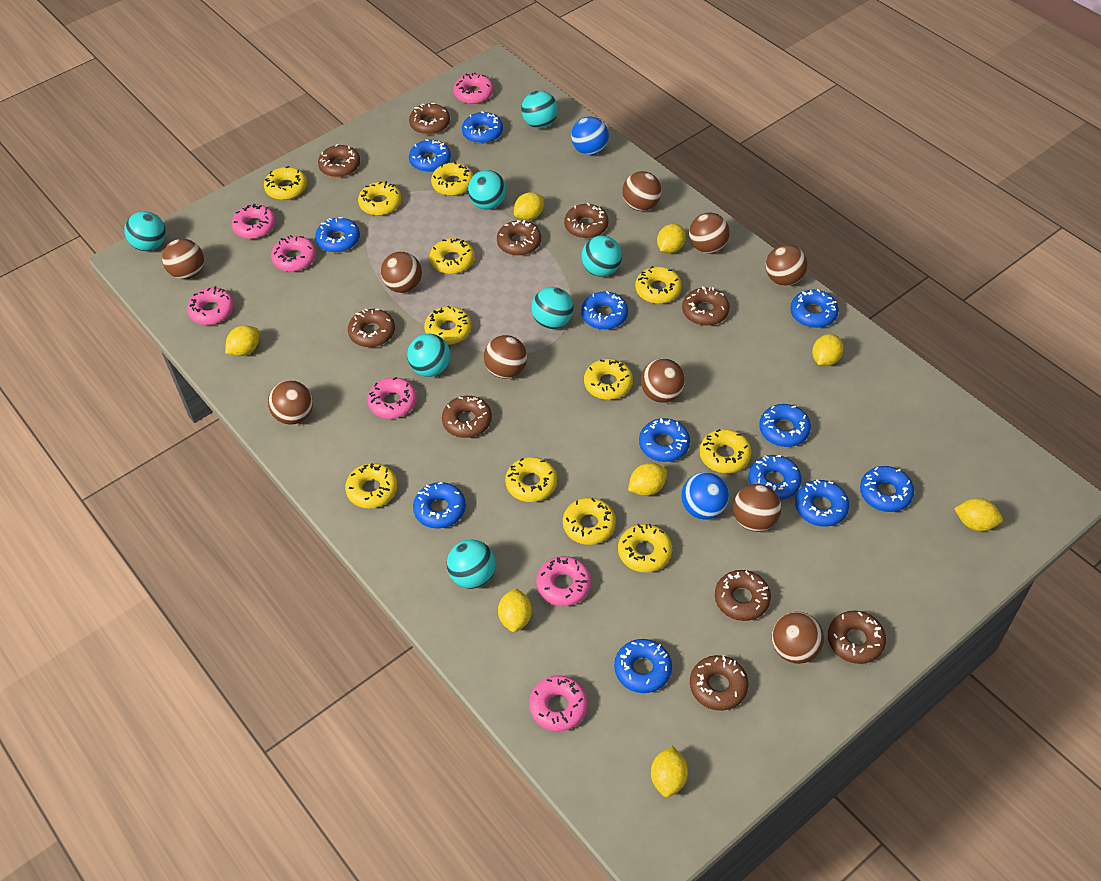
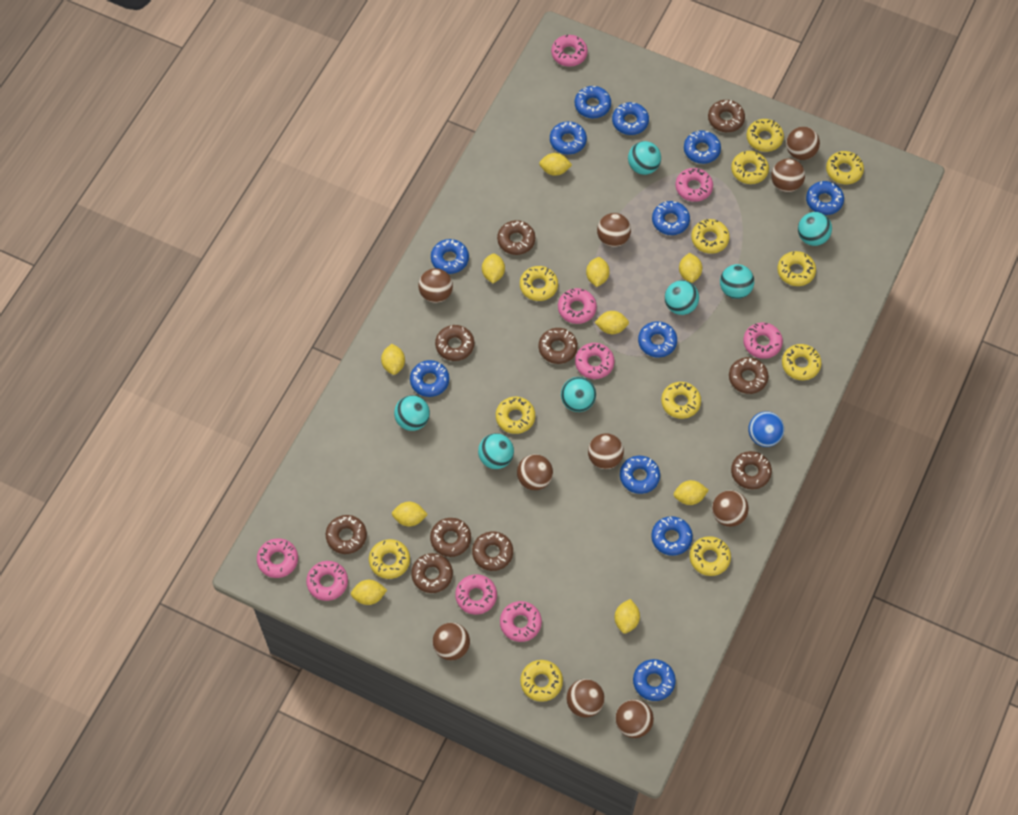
blue ball: 2 -> 1
pink donut: 7 -> 9
yellow lemon: 8 -> 10

